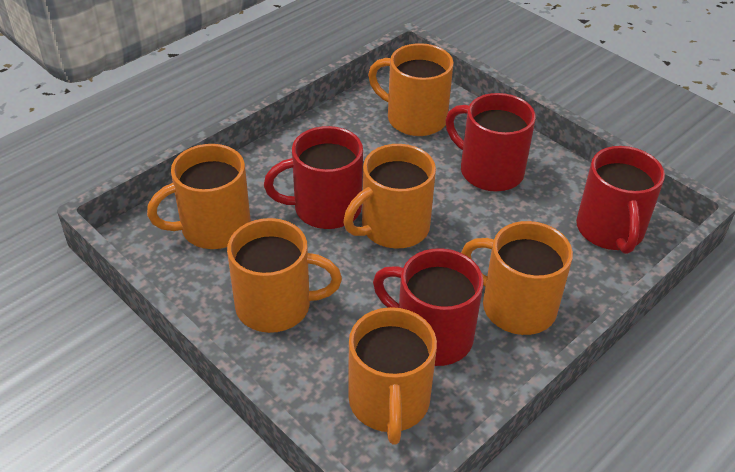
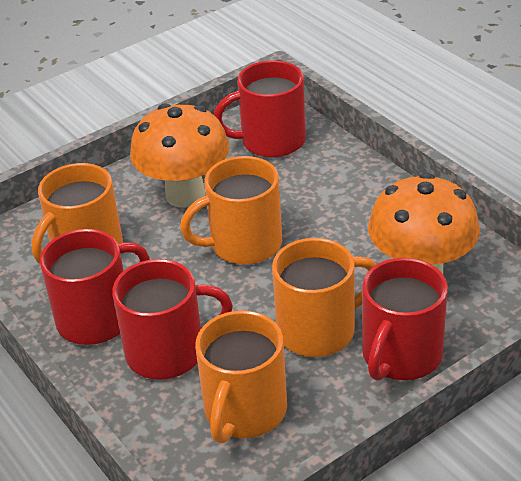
orange mug: 6 -> 4
orange mushroom: 0 -> 2

